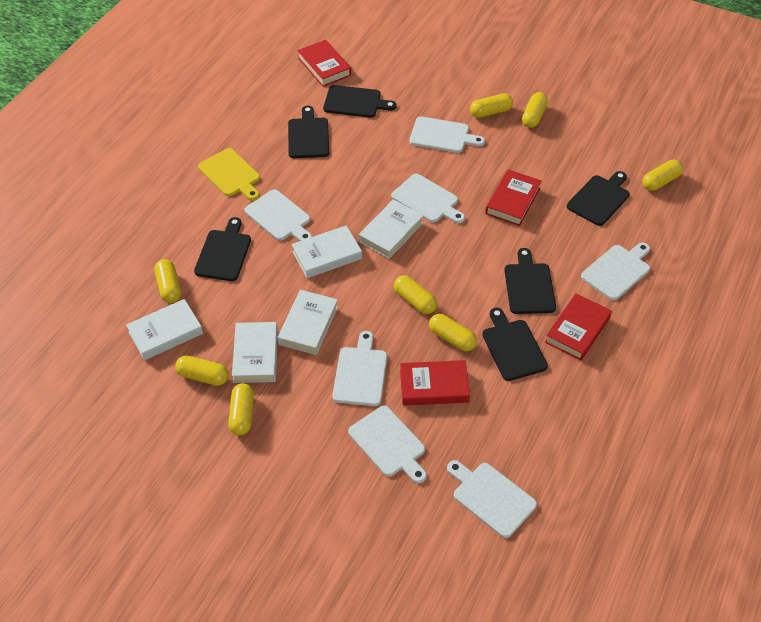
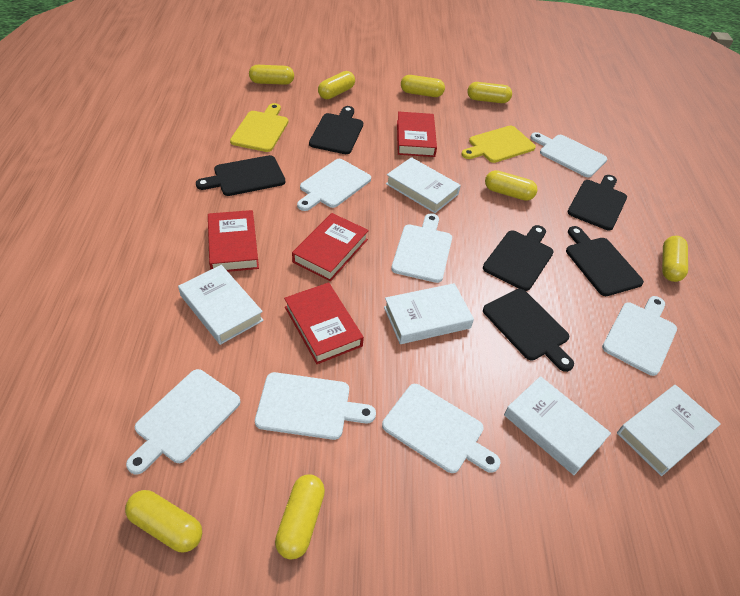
yellow cutting board: 1 -> 2

